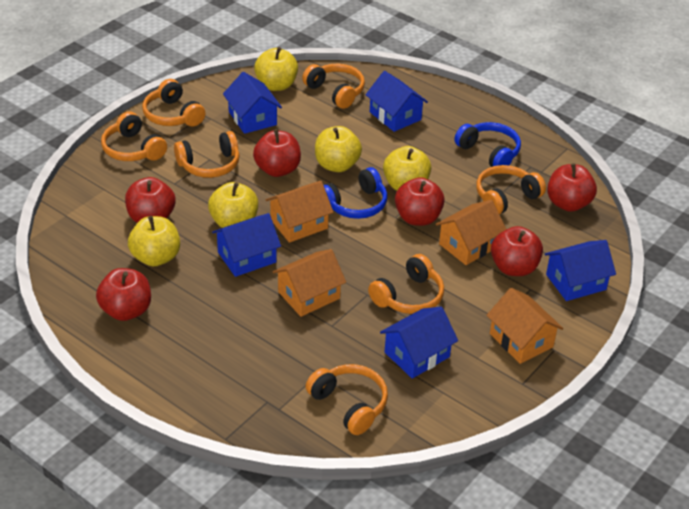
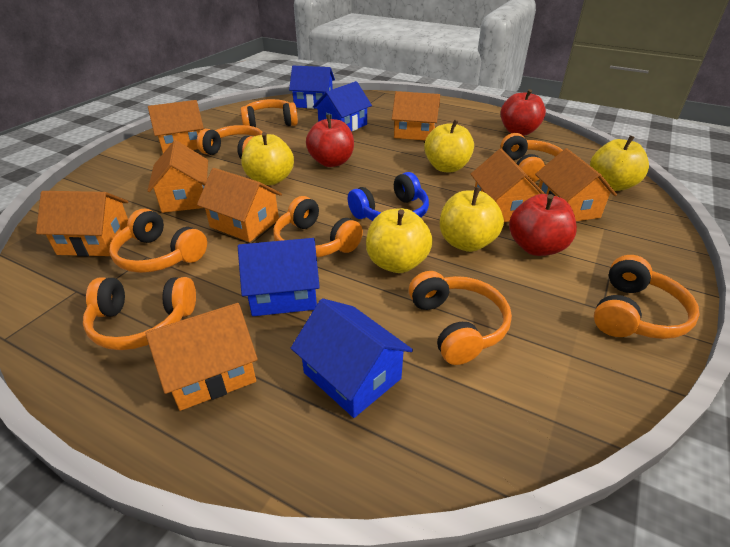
blue headphones: 2 -> 1
blue house: 5 -> 4
orange headphones: 7 -> 8
orange house: 4 -> 8
red apple: 6 -> 3

